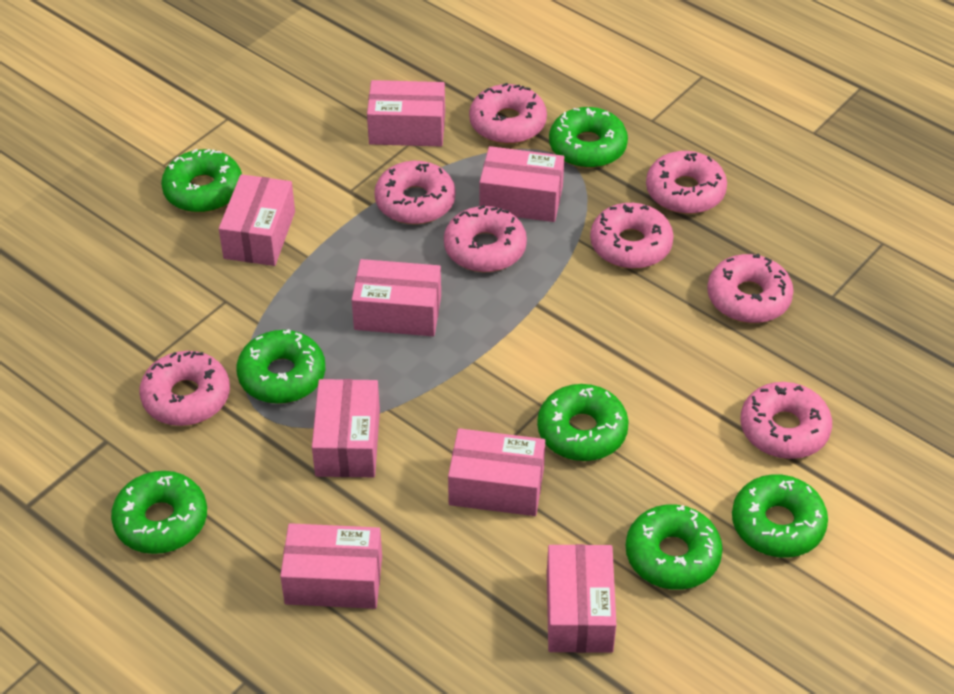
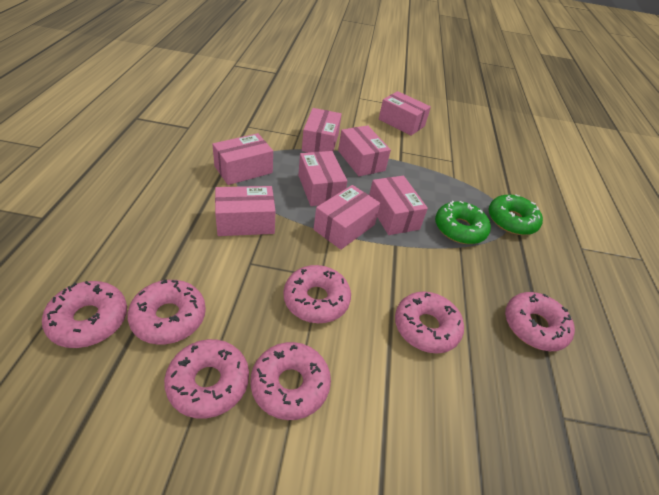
green donut: 7 -> 2
pink donut: 8 -> 7

